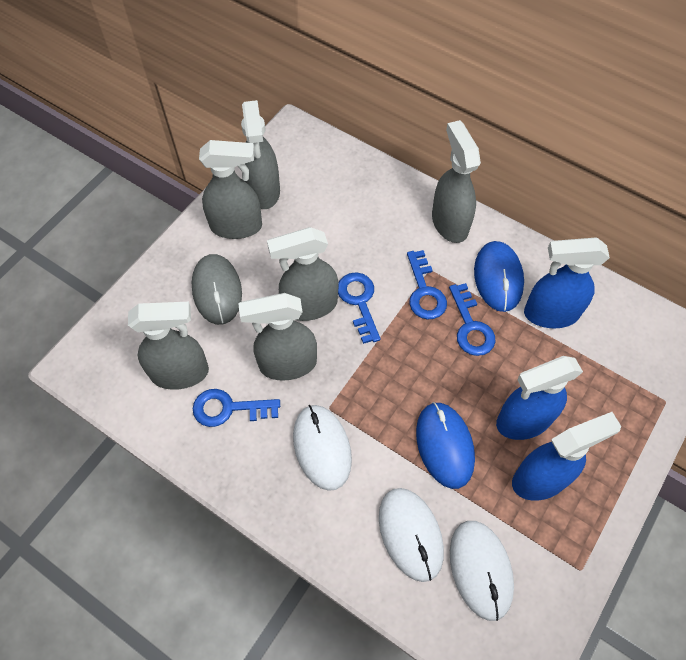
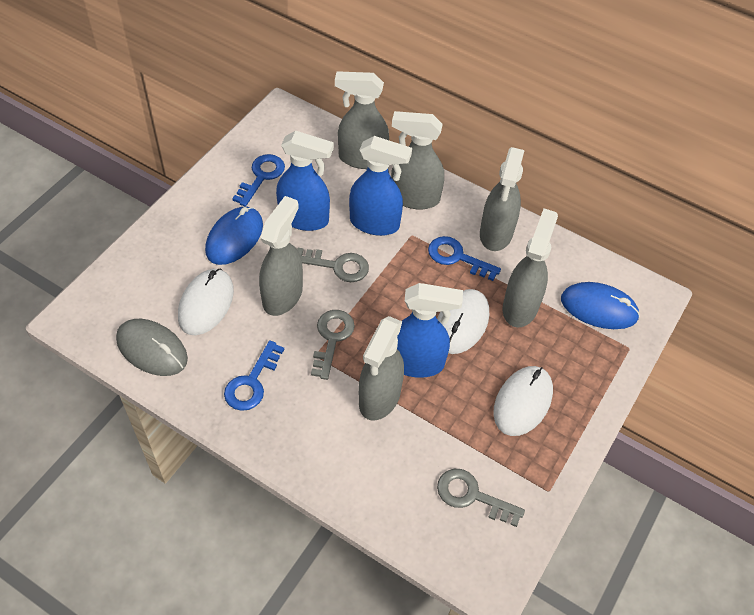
blue key: 4 -> 3
grey key: 0 -> 3

